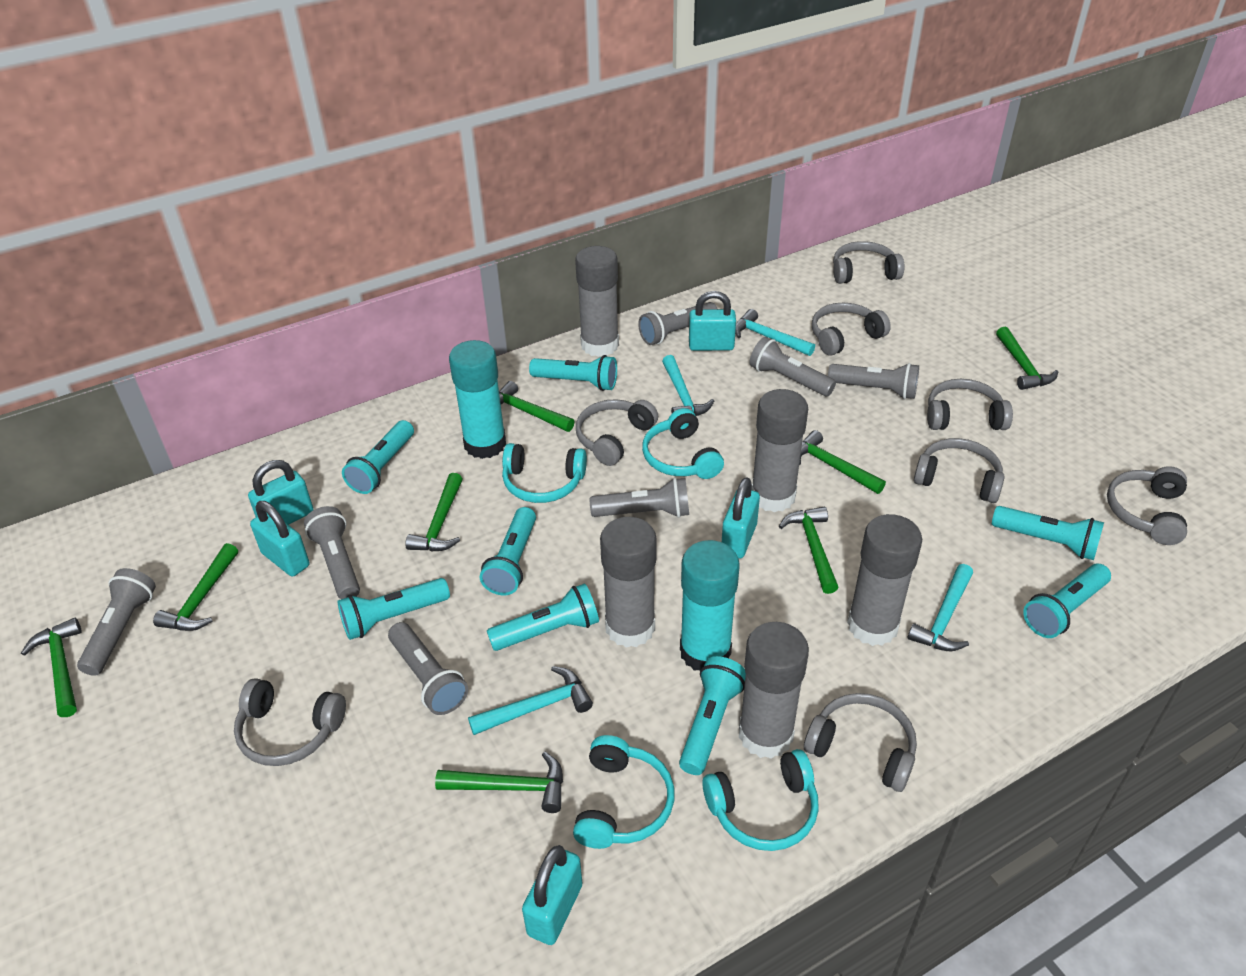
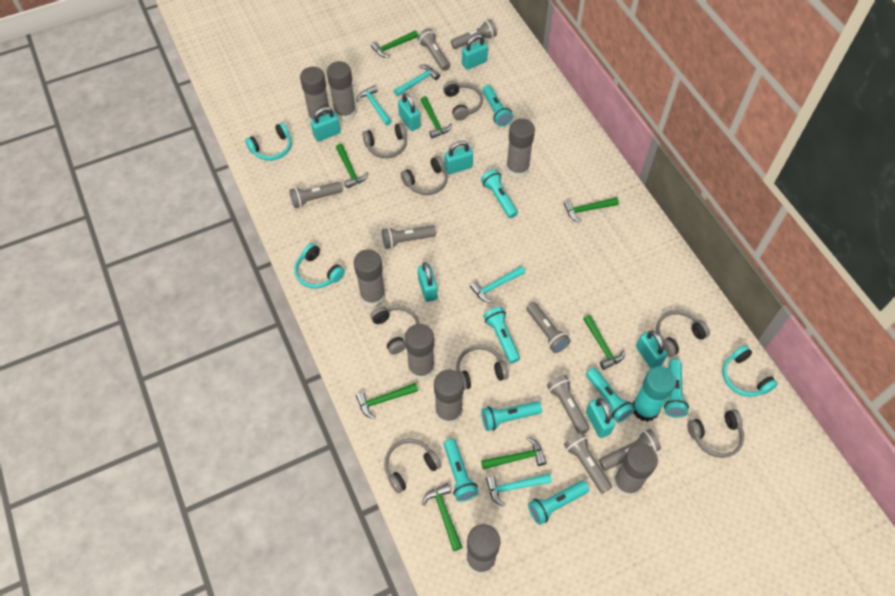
grey flashlight: 7 -> 8
grey glue stick: 5 -> 8
turquoise glue stick: 2 -> 1
turquoise headphones: 4 -> 3
turquoise padlock: 5 -> 7

